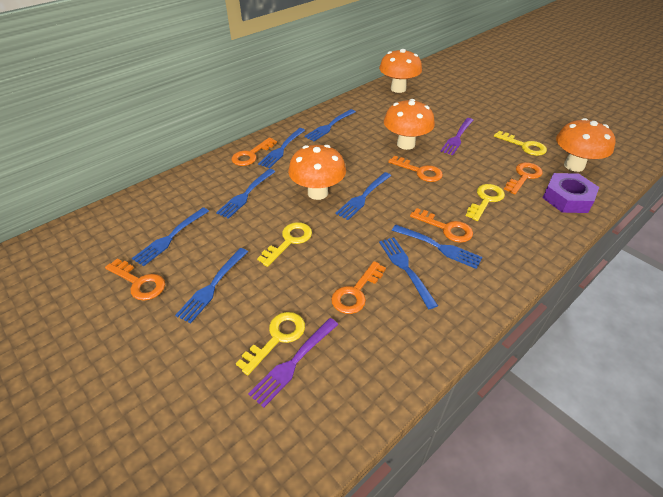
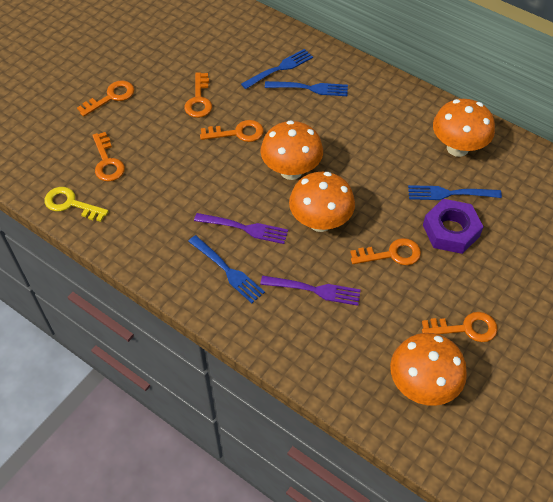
blue fork: 8 -> 4
yellow key: 4 -> 1

